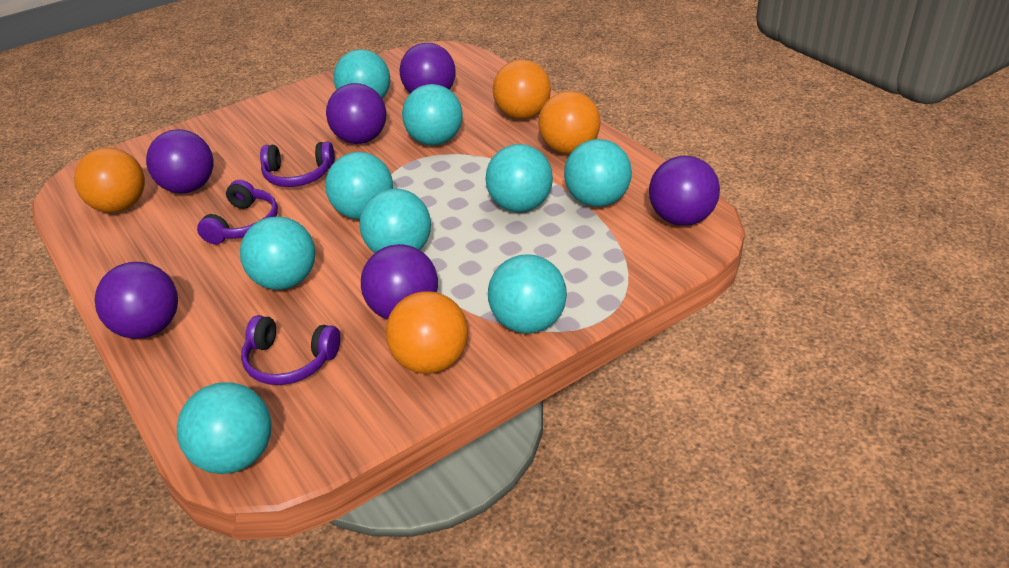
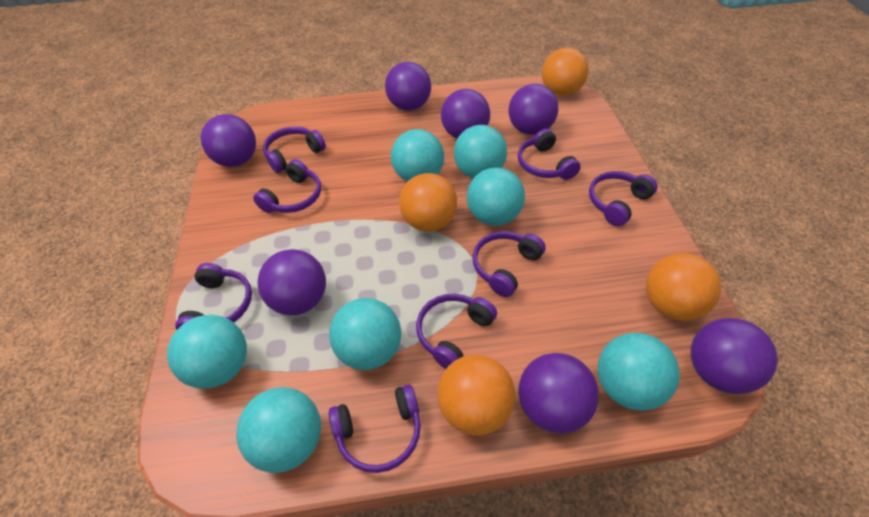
purple ball: 6 -> 7
purple headphones: 3 -> 8
turquoise ball: 9 -> 7

